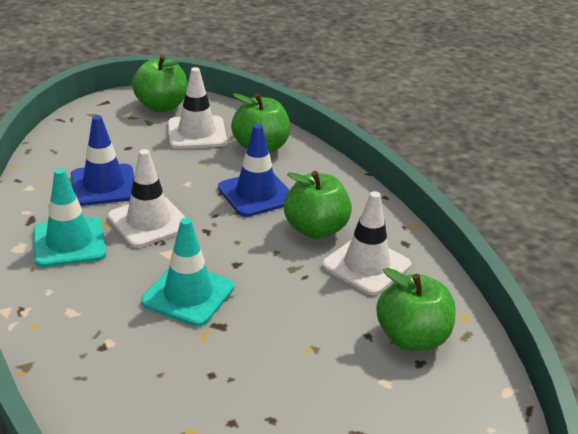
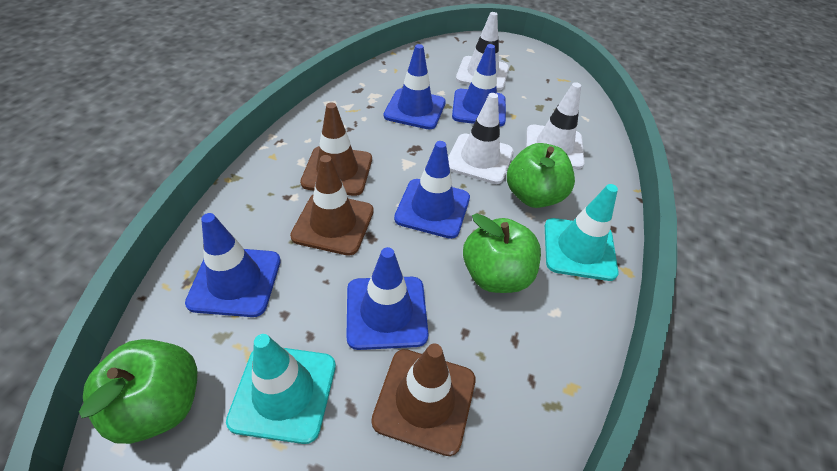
blue traffic cone: 2 -> 5
brown traffic cone: 0 -> 3
green apple: 4 -> 3

